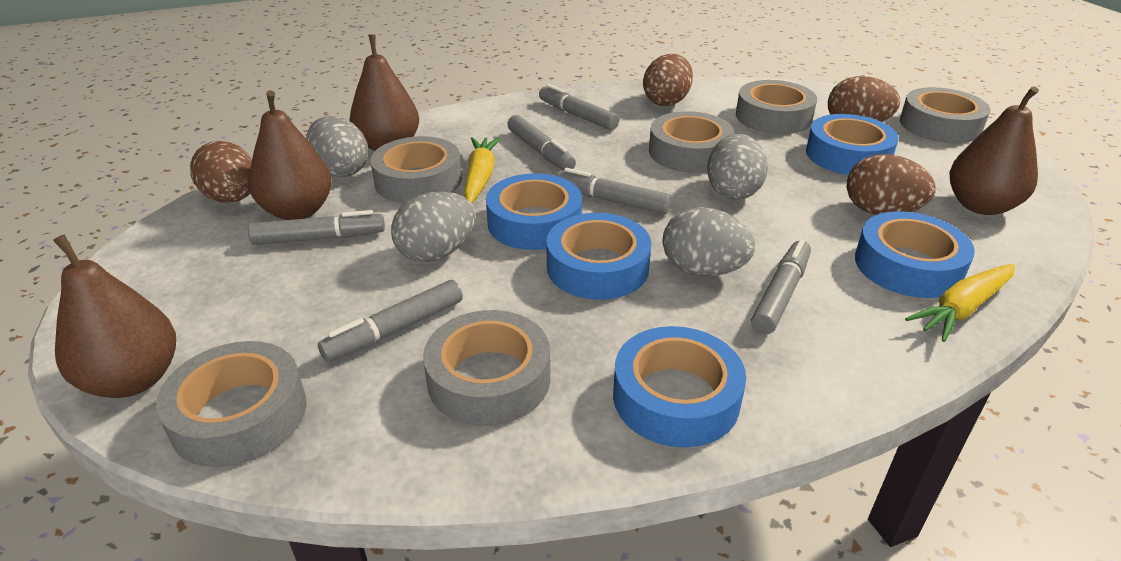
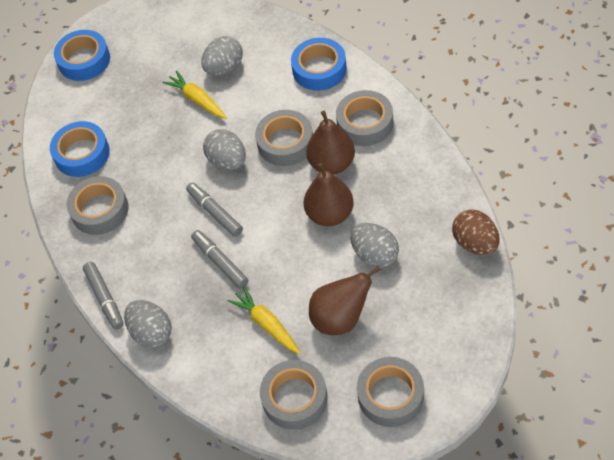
blue tape: 5 -> 3
brown egg: 4 -> 1
brown pear: 4 -> 3
grey marker: 6 -> 3
grey tape: 6 -> 5

